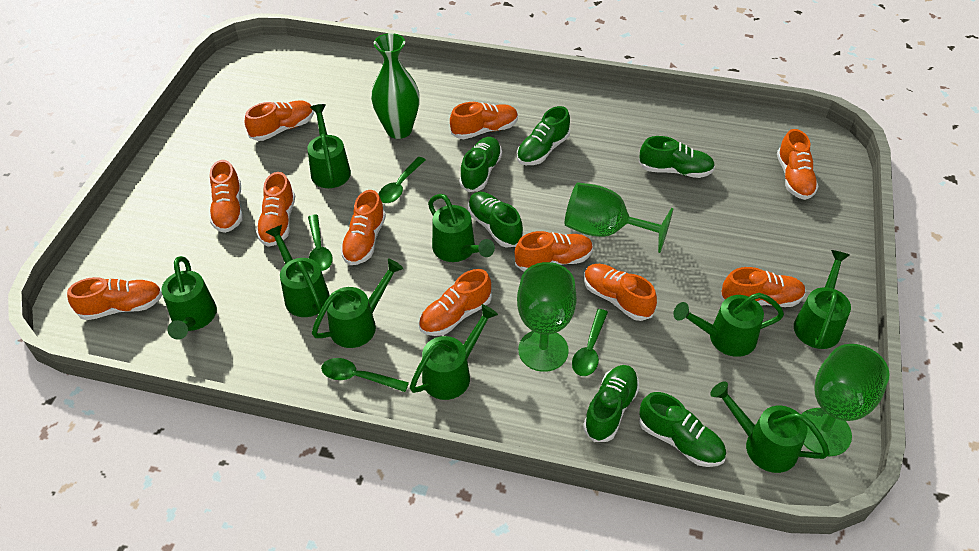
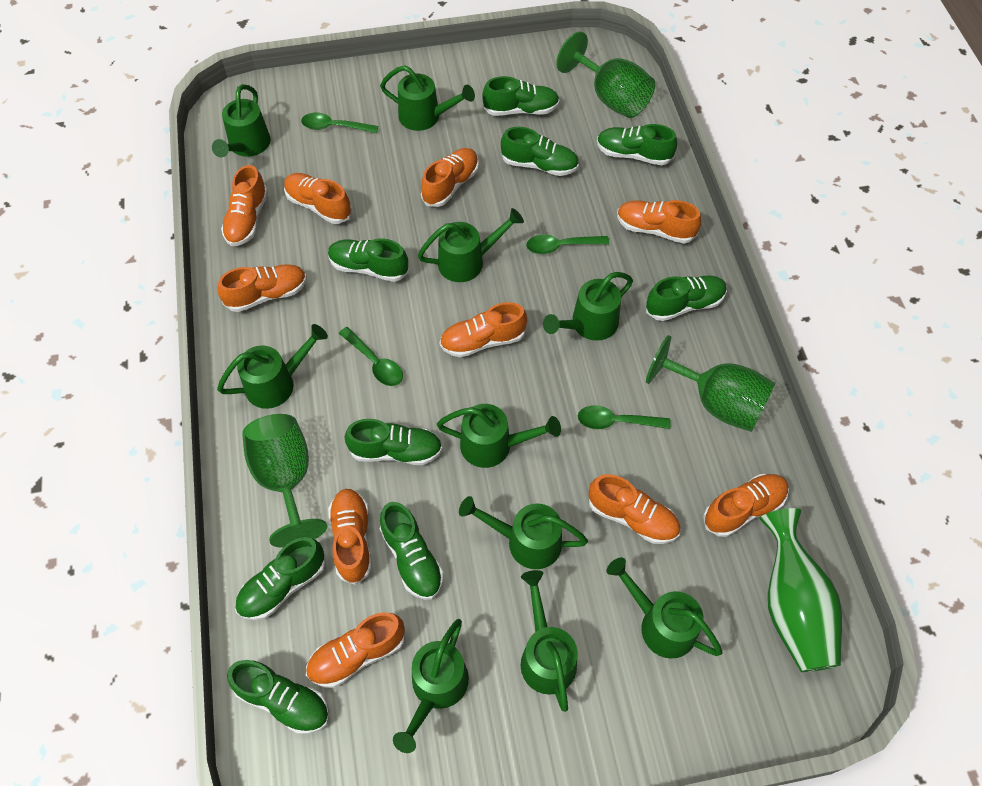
green shoe: 6 -> 9
green watering can: 9 -> 10
orange shoe: 11 -> 10

